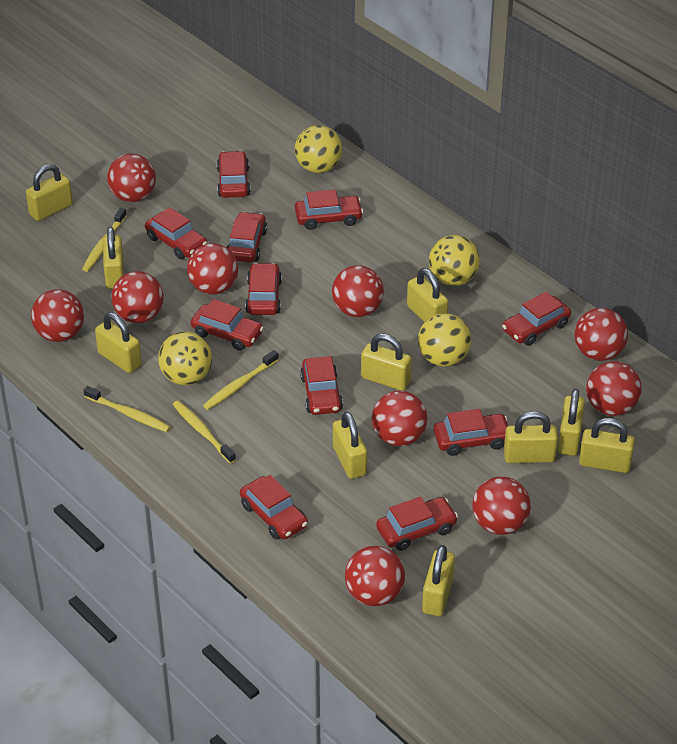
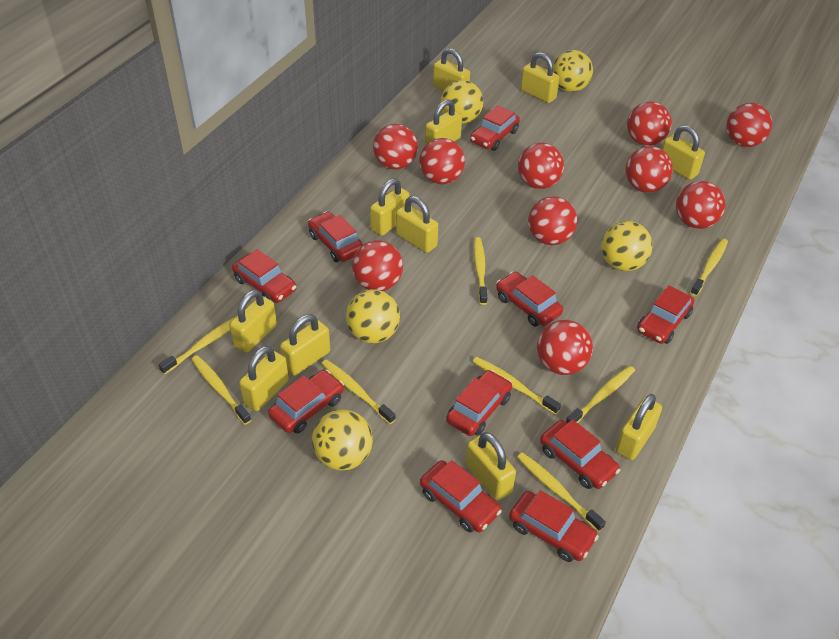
red car: 11 -> 10
yellow ball: 4 -> 5
yellow padlock: 10 -> 11
yellow toothbrush: 4 -> 8

